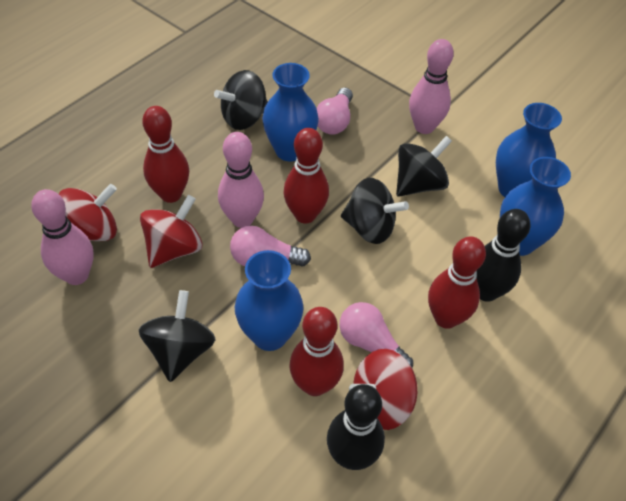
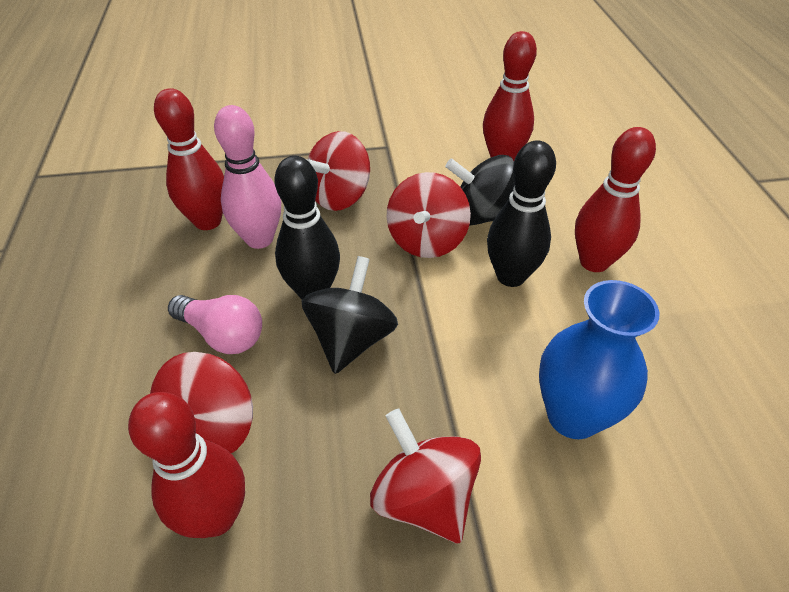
black spinning top: 4 -> 2
blue vase: 4 -> 1
pink bowling pin: 3 -> 1
pink light bulb: 3 -> 1
red spinning top: 3 -> 4

